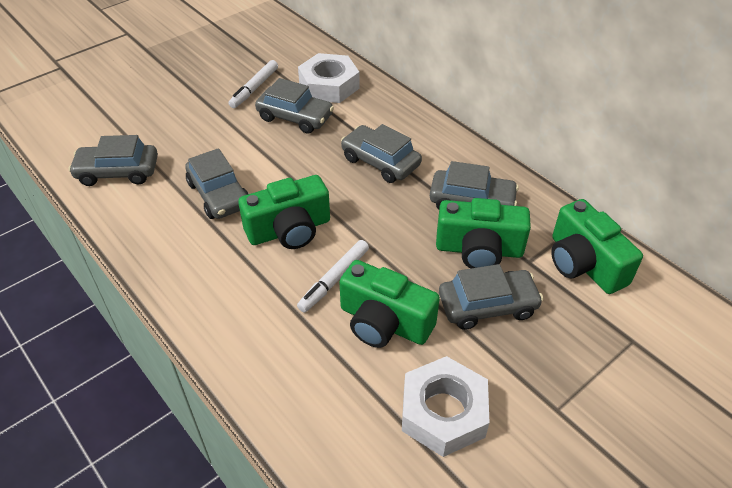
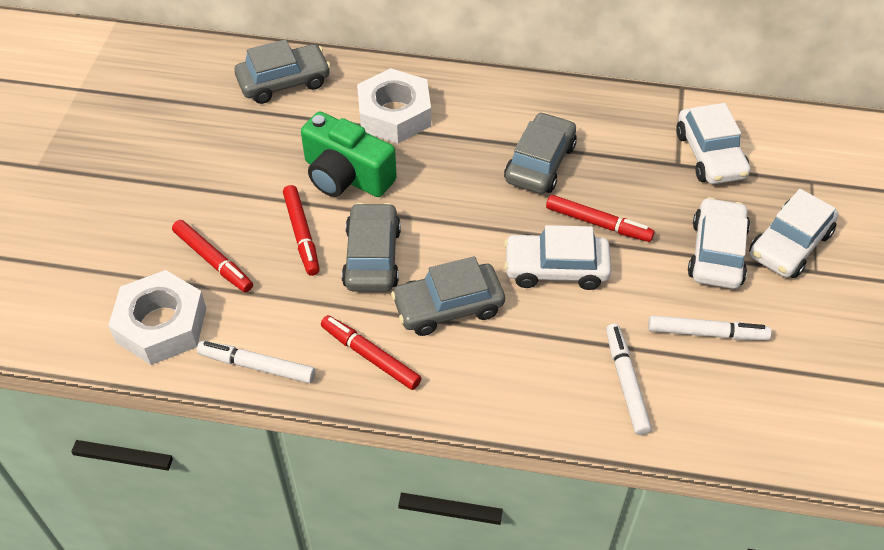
green camera: 4 -> 1
grey car: 6 -> 4
red marker: 0 -> 4
white car: 0 -> 4
white marker: 2 -> 3

